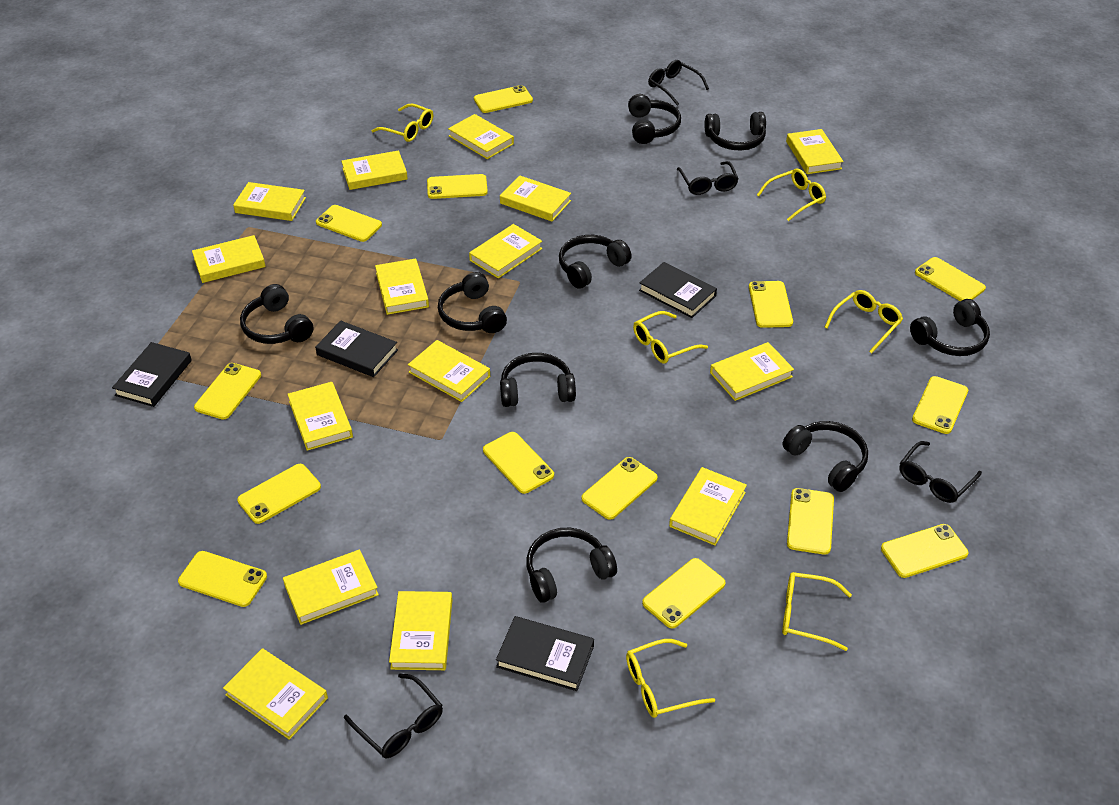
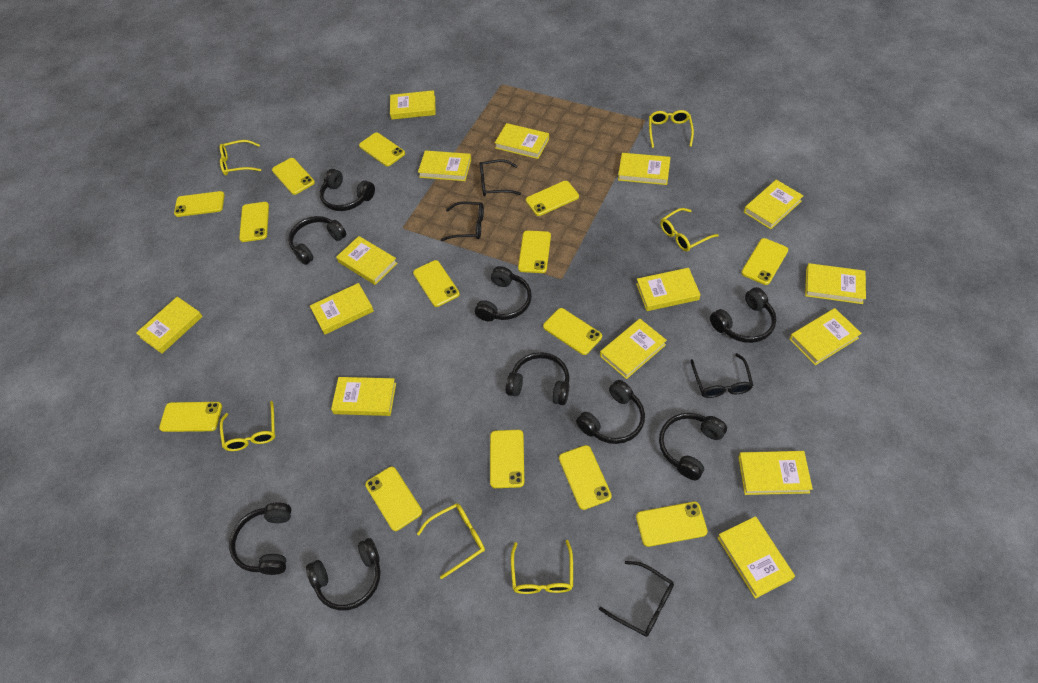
black book: 4 -> 0

